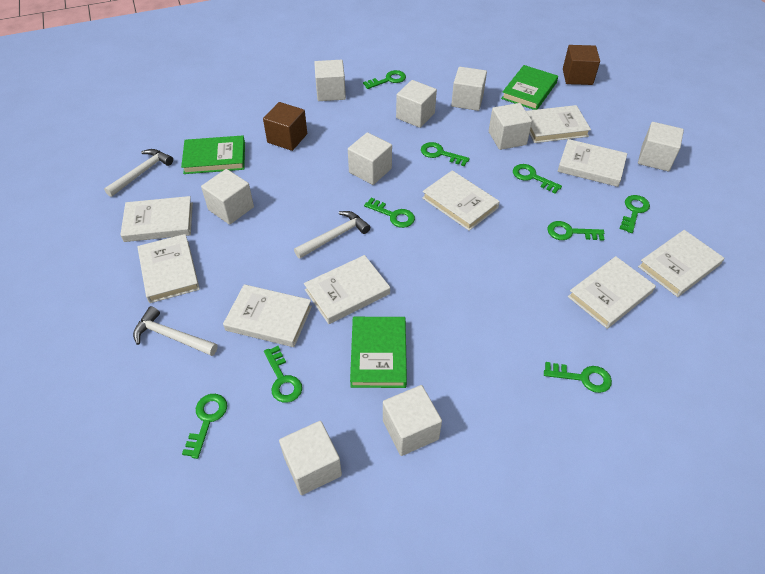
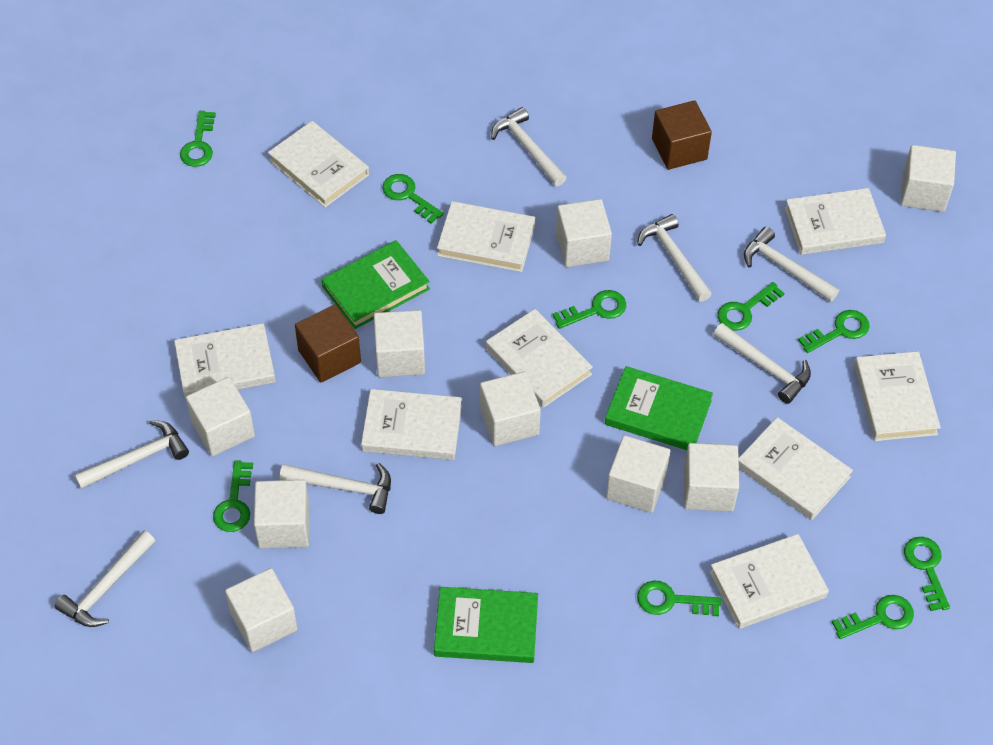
white hammer: 3 -> 7

